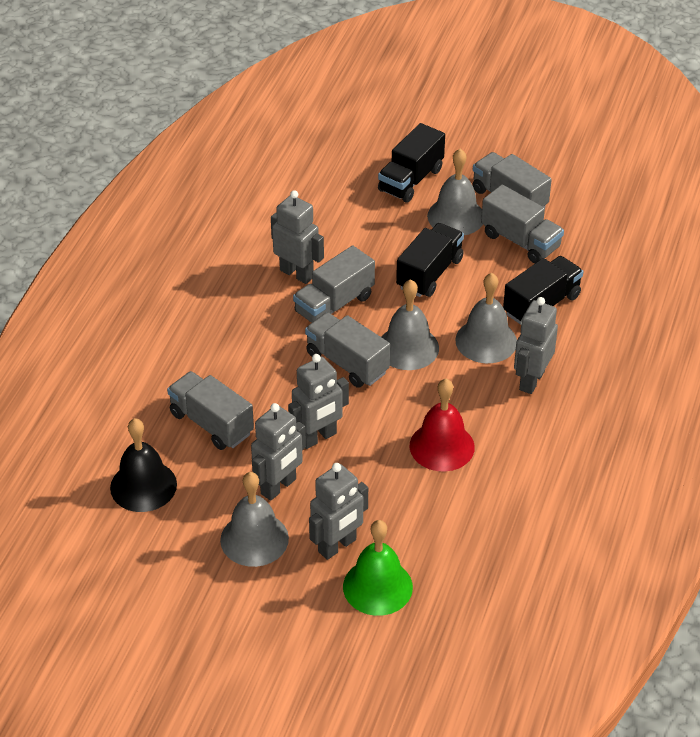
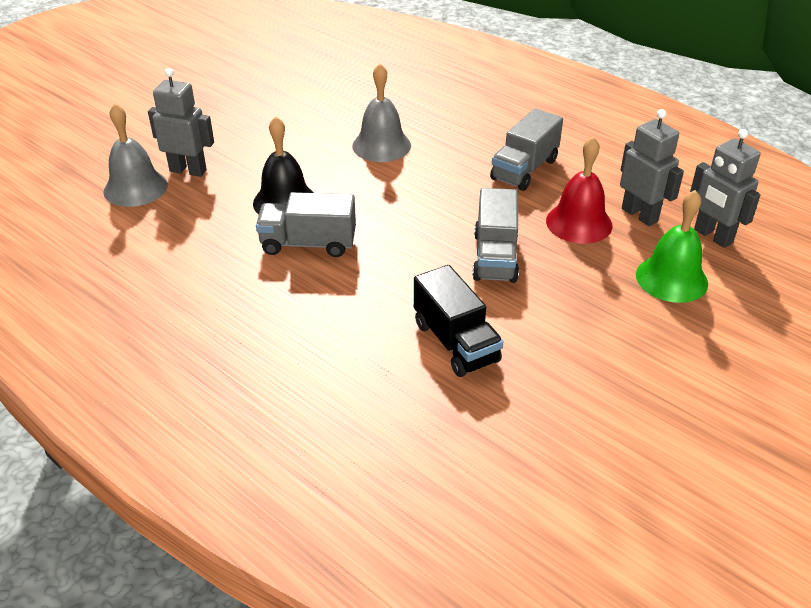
black truck: 3 -> 1
grey bell: 4 -> 2
grey robot: 5 -> 3
grey truck: 5 -> 3

